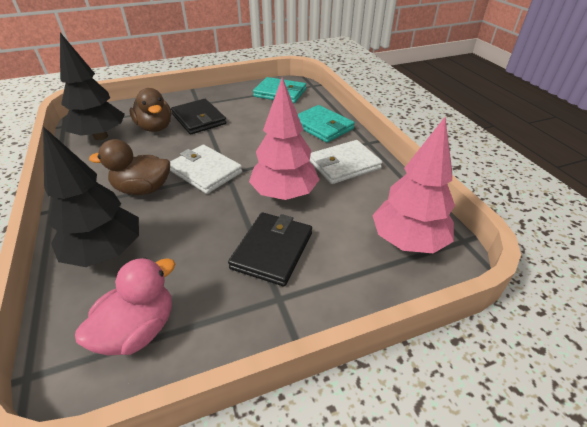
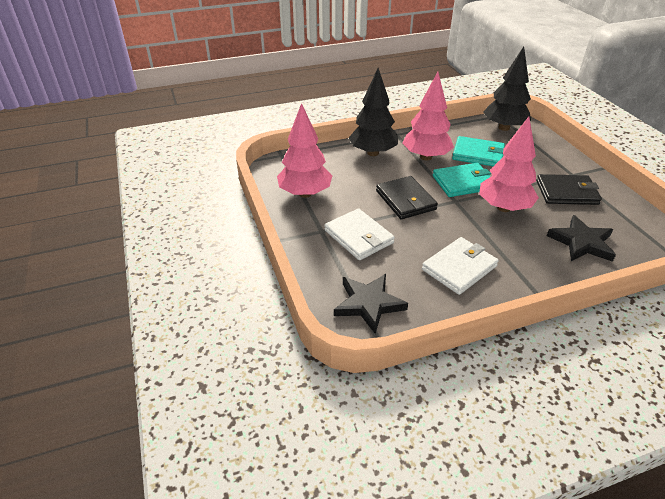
black star: 0 -> 2
brown duck: 2 -> 0
pink duck: 1 -> 0
pink tree: 2 -> 3

